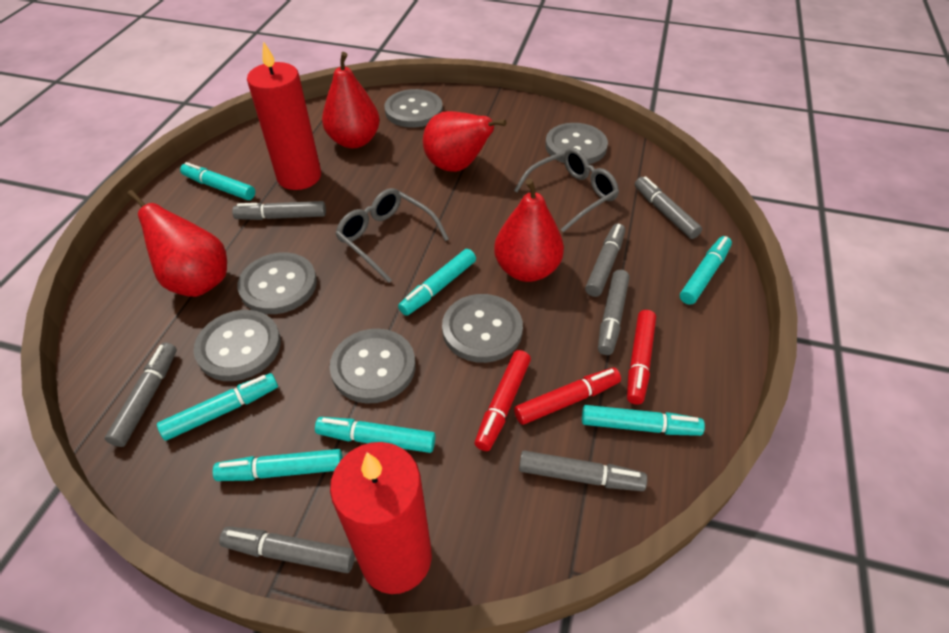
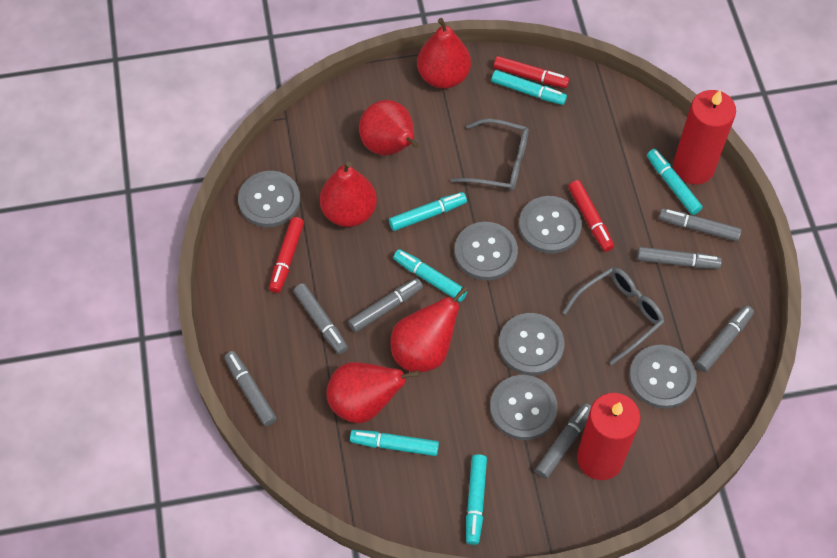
red pear: 4 -> 5
turquoise marker: 7 -> 6

